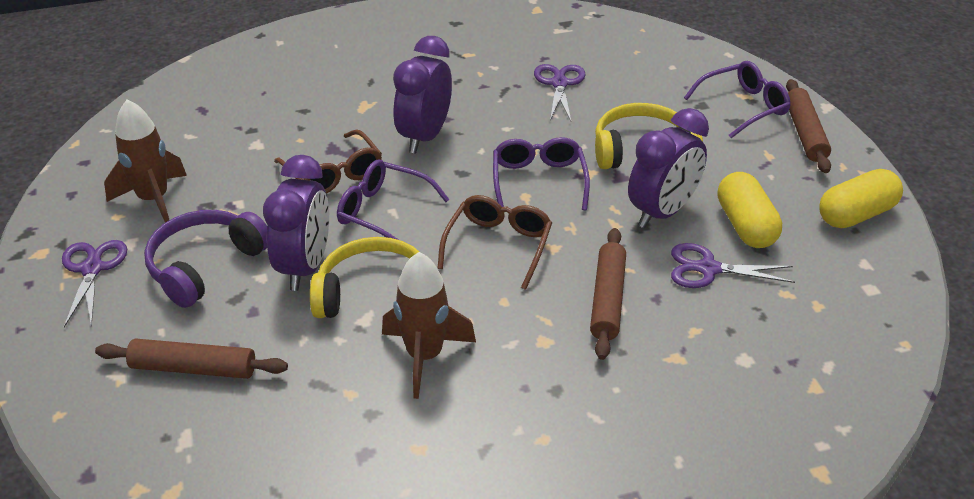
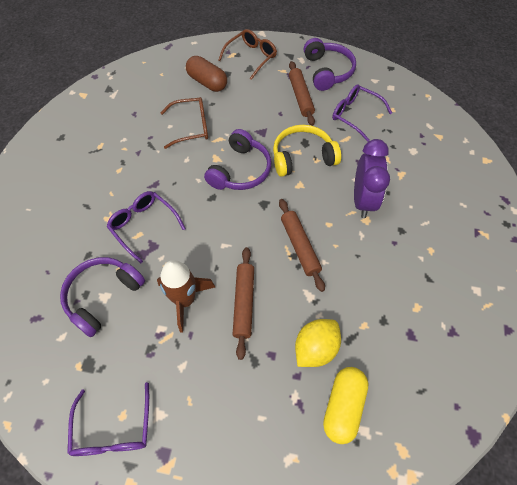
brown capsule: 0 -> 1
brown rocket: 2 -> 1
purple clock: 3 -> 1
purple headphones: 1 -> 3
purple scissors: 3 -> 0
yellow capsule: 2 -> 1
yellow headphones: 2 -> 1
yellow lemon: 0 -> 1

